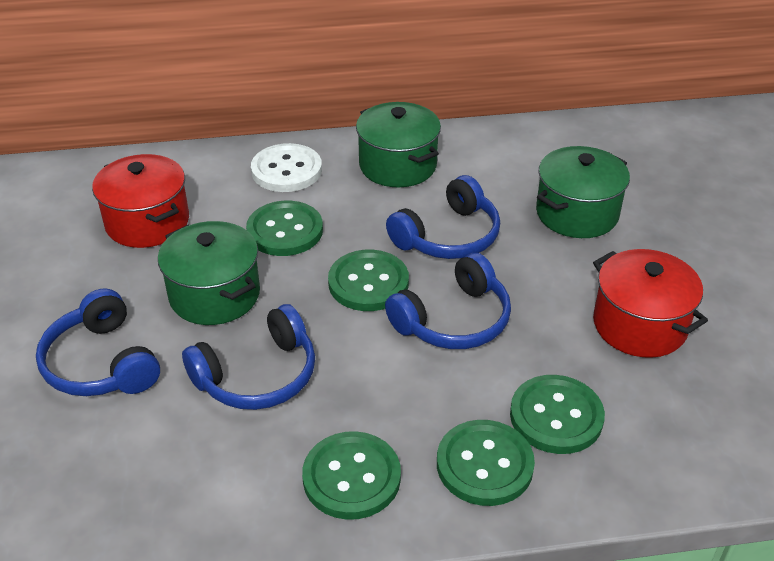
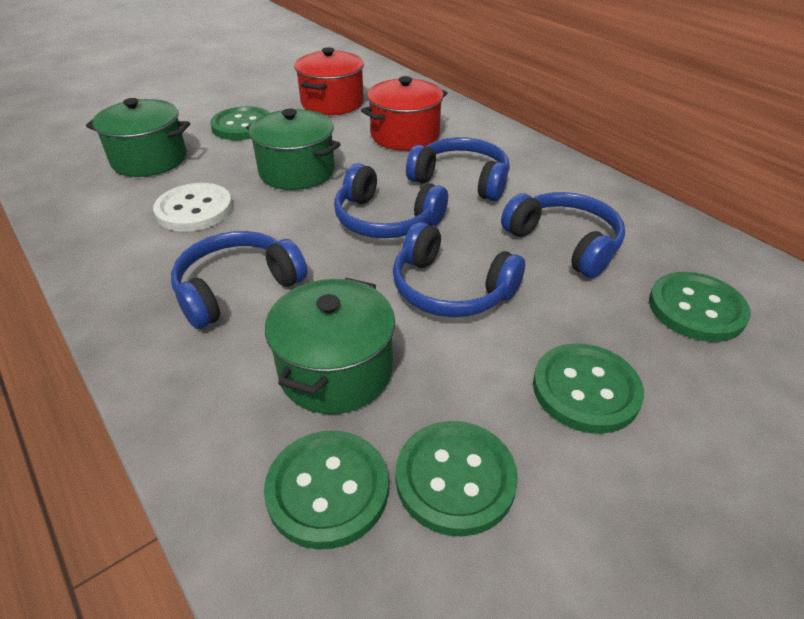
blue headphones: 4 -> 5

